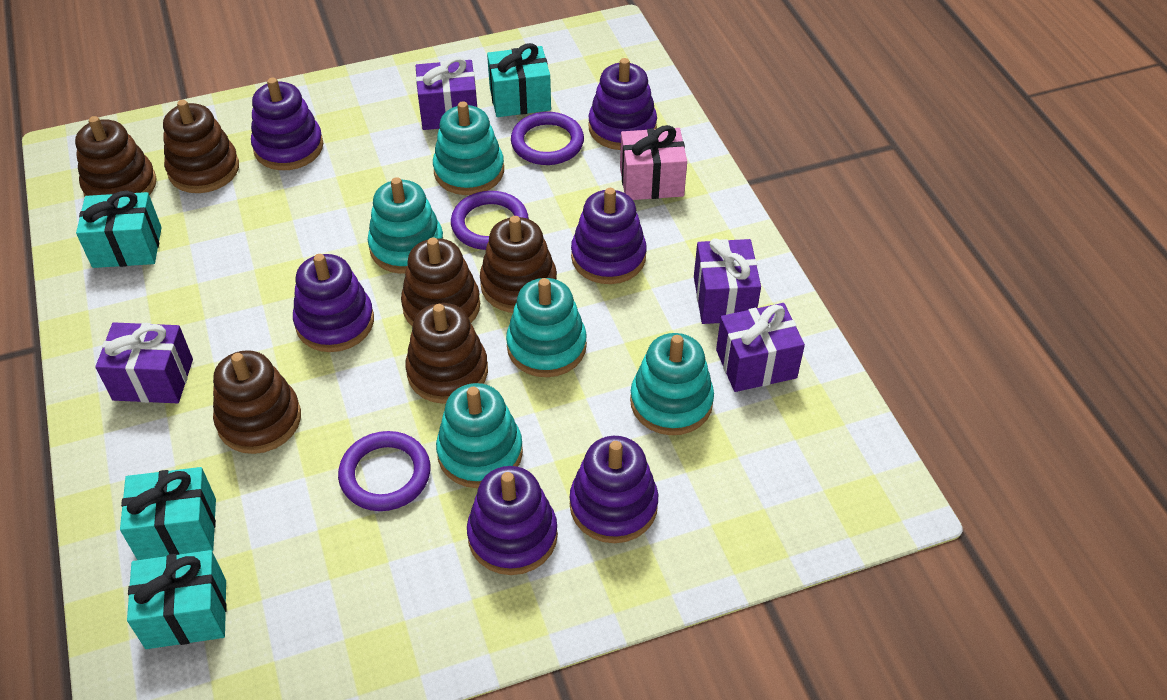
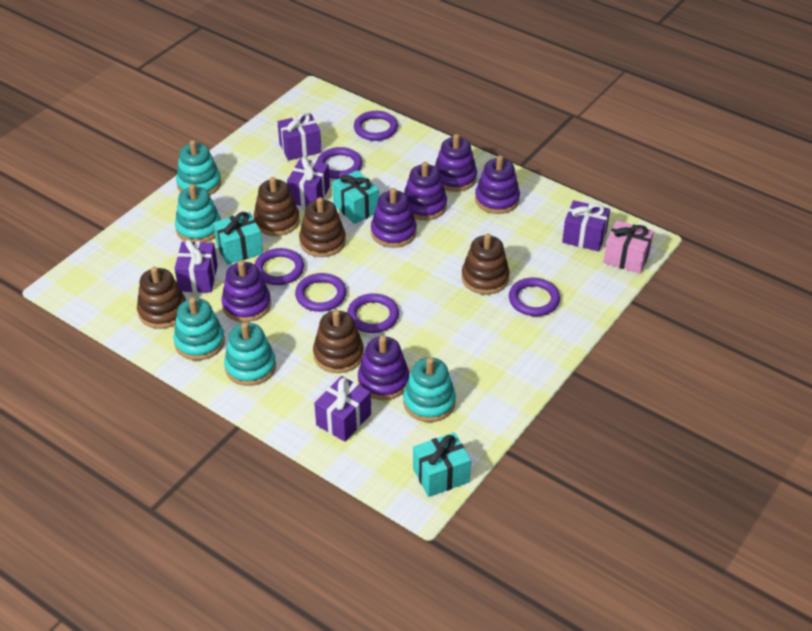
brown stacking toy: 6 -> 5
purple gift: 4 -> 5
purple ring: 3 -> 6
turquoise gift: 4 -> 3

